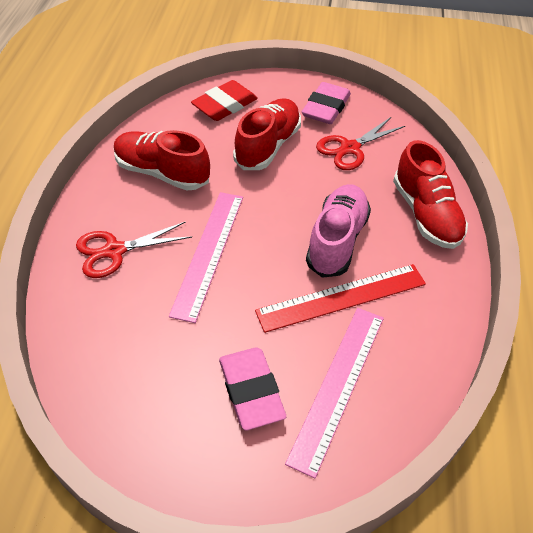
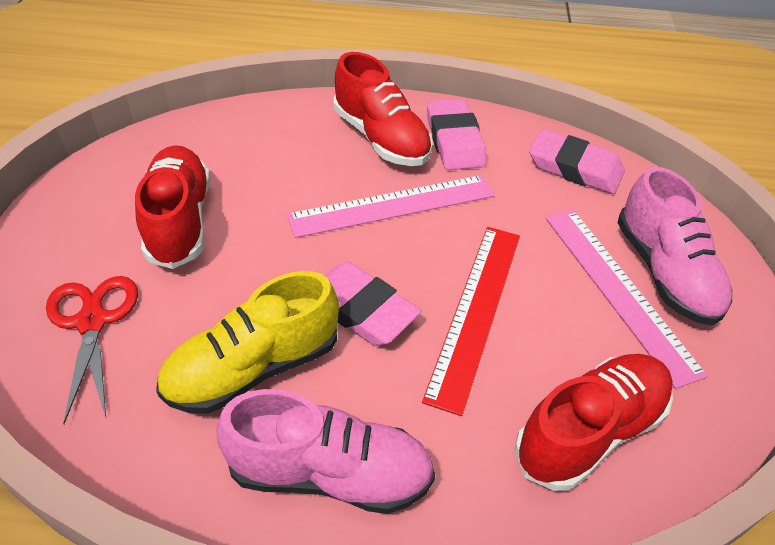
pink eraser: 2 -> 3
pink shoe: 1 -> 2
red eraser: 1 -> 0
red scissors: 2 -> 1
yellow shoe: 0 -> 1

